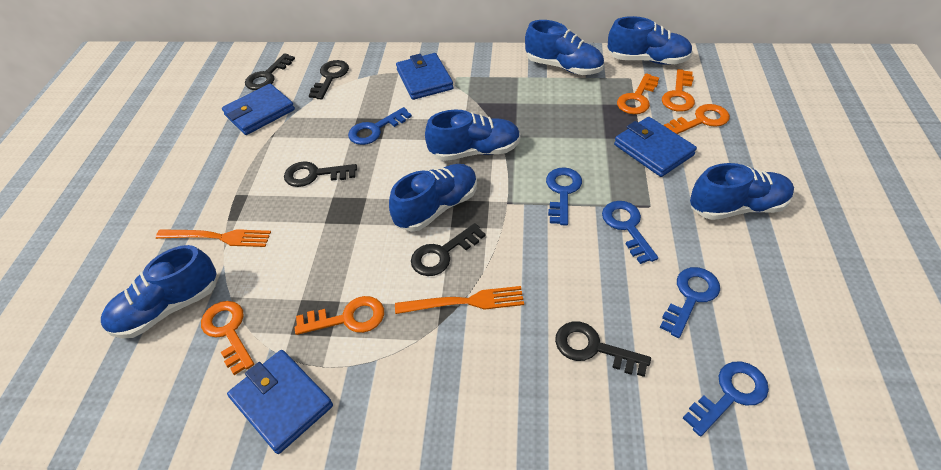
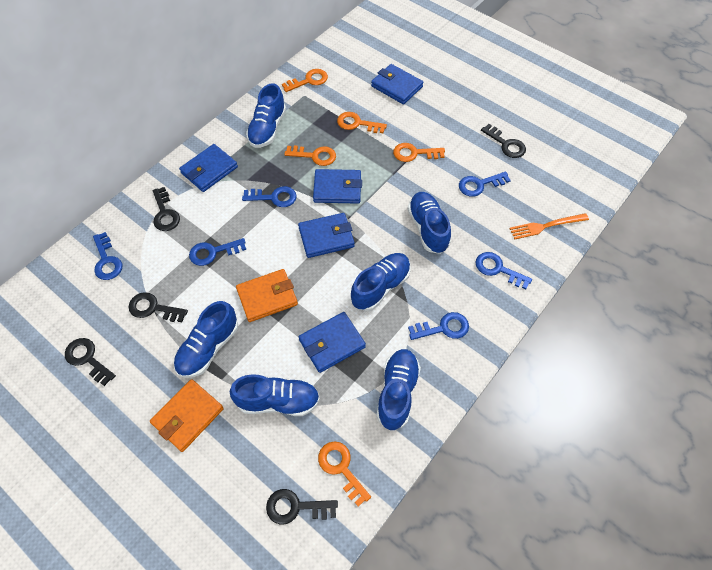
blue key: 5 -> 6
blue wallet: 4 -> 5
orange fork: 2 -> 1
orange wallet: 0 -> 2

